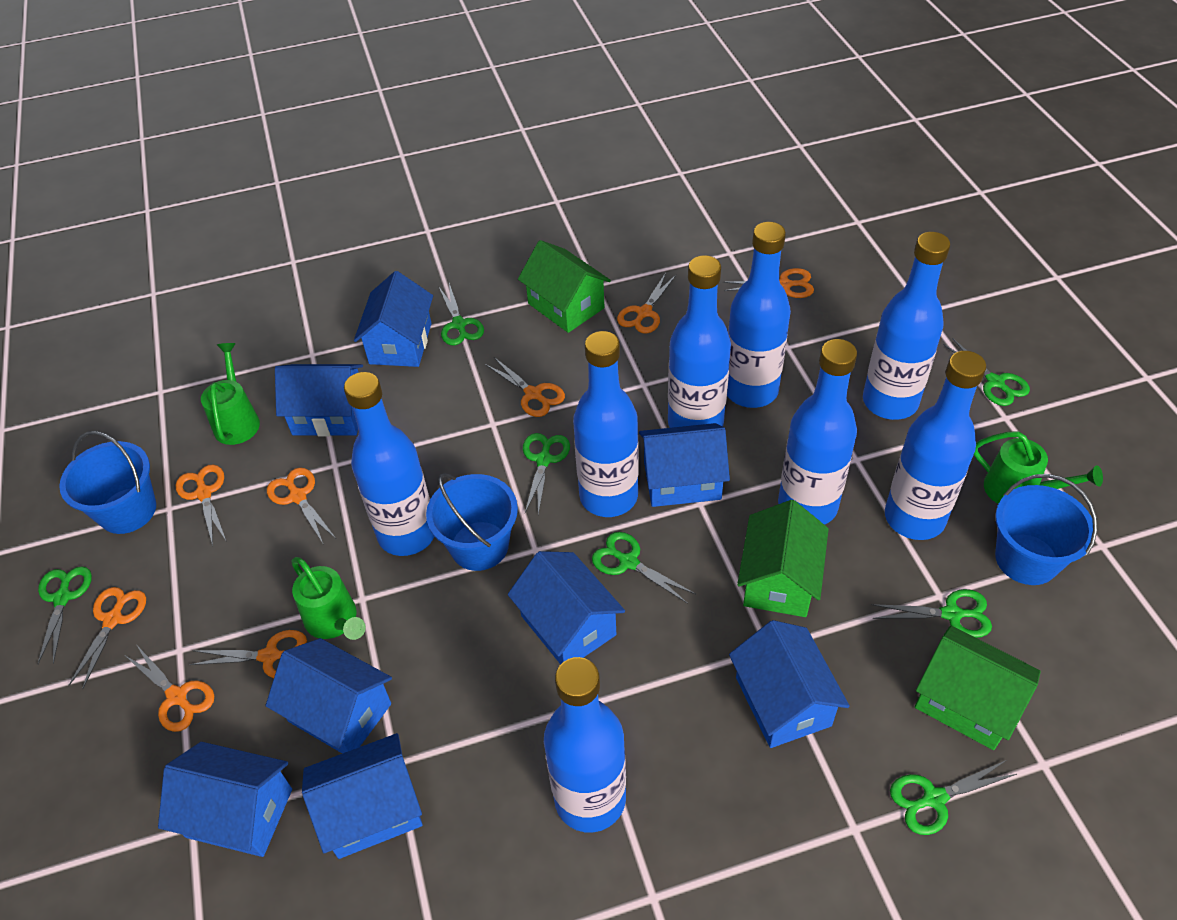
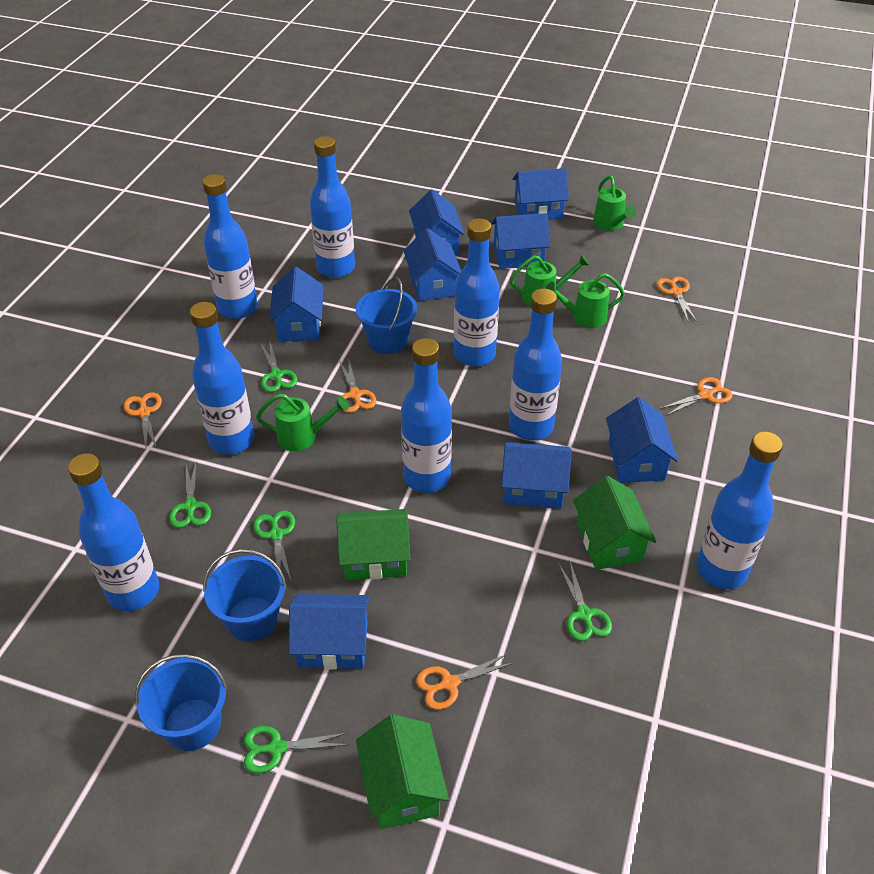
green scissors: 7 -> 5
green watering can: 3 -> 4
orange scissors: 8 -> 5

